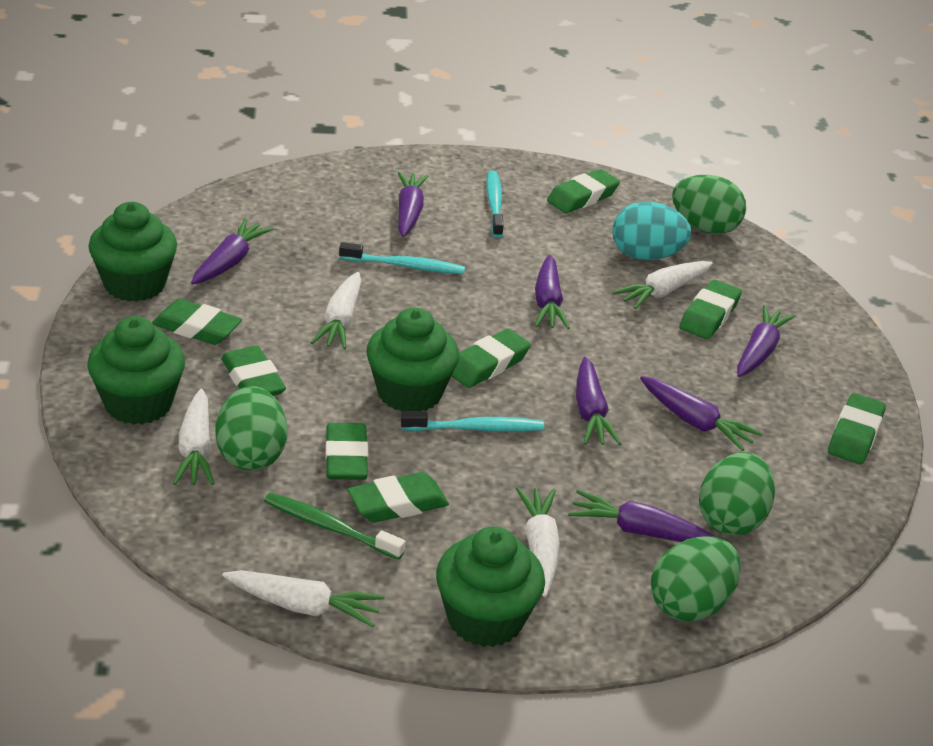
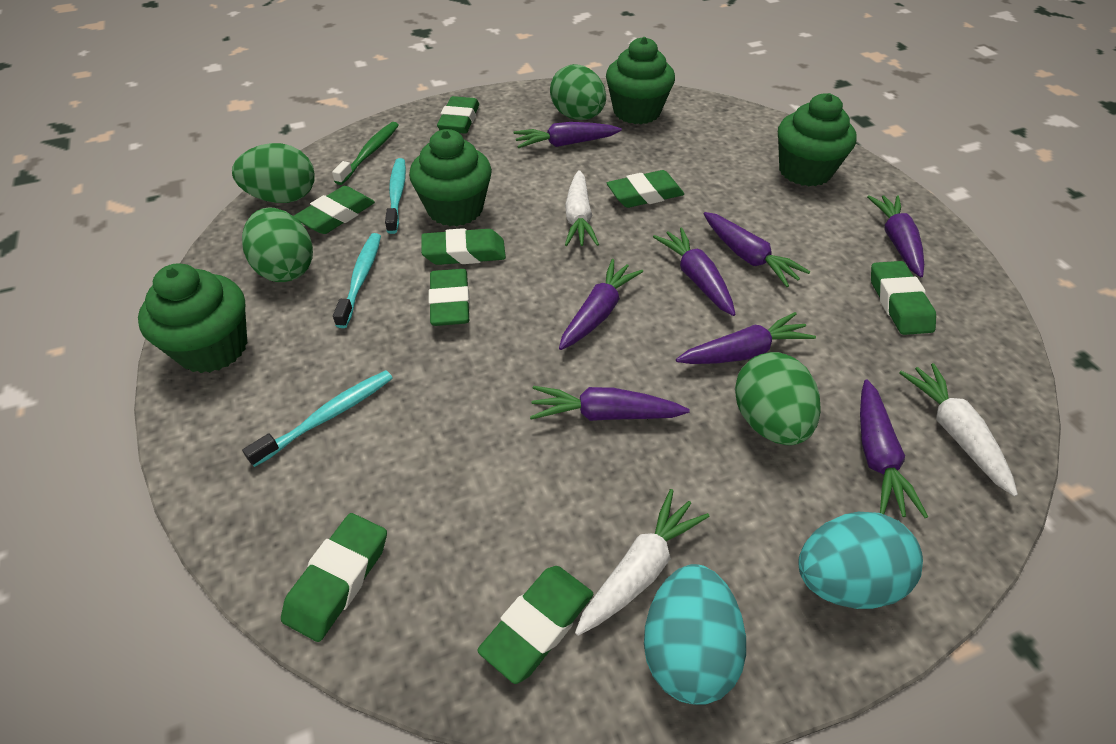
purple carrot: 7 -> 8
turquoise egg: 1 -> 2
white carrot: 5 -> 3

